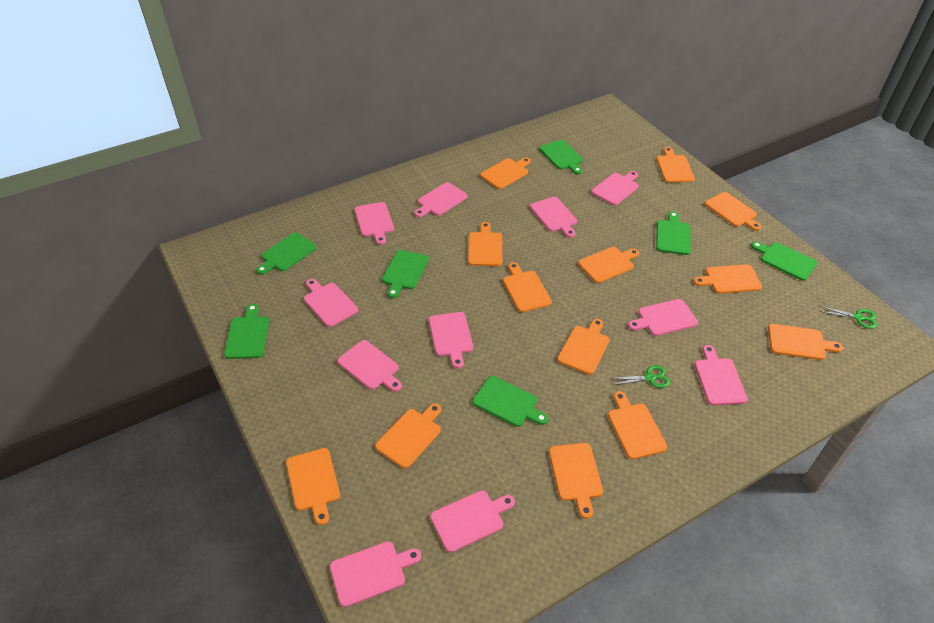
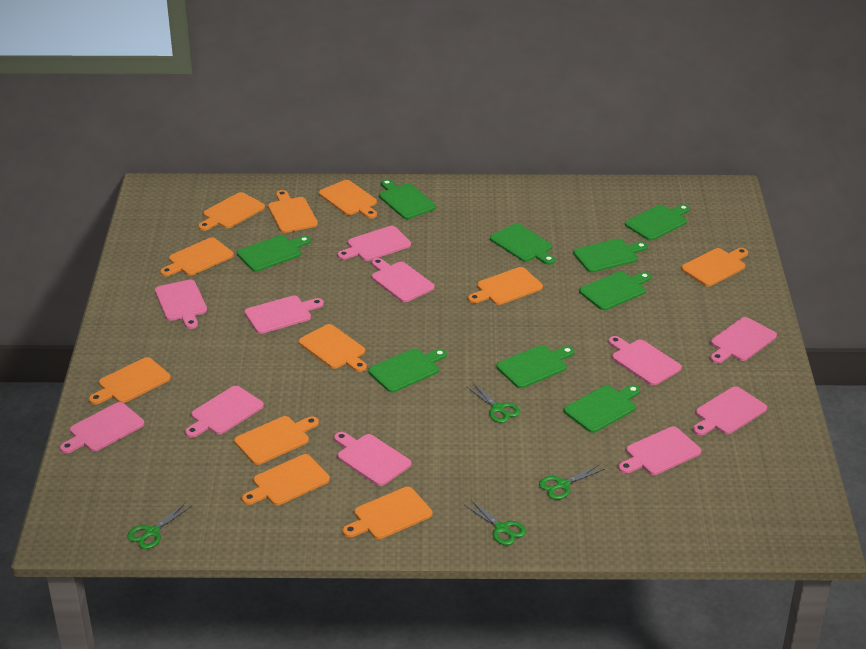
green cutting board: 7 -> 9
green scissors: 2 -> 4
orange cutting board: 13 -> 11

